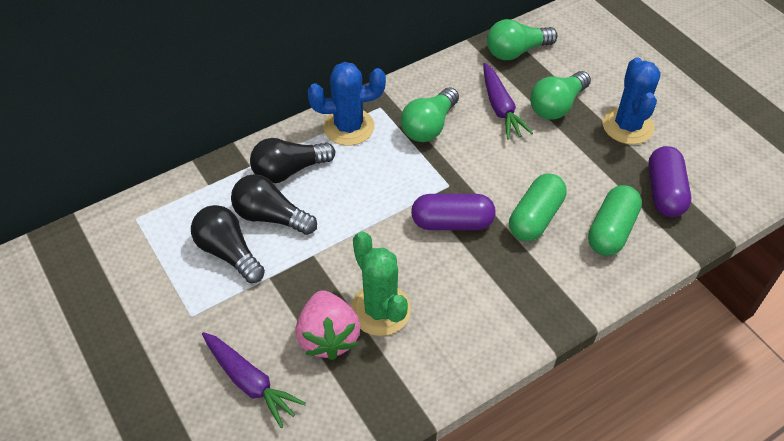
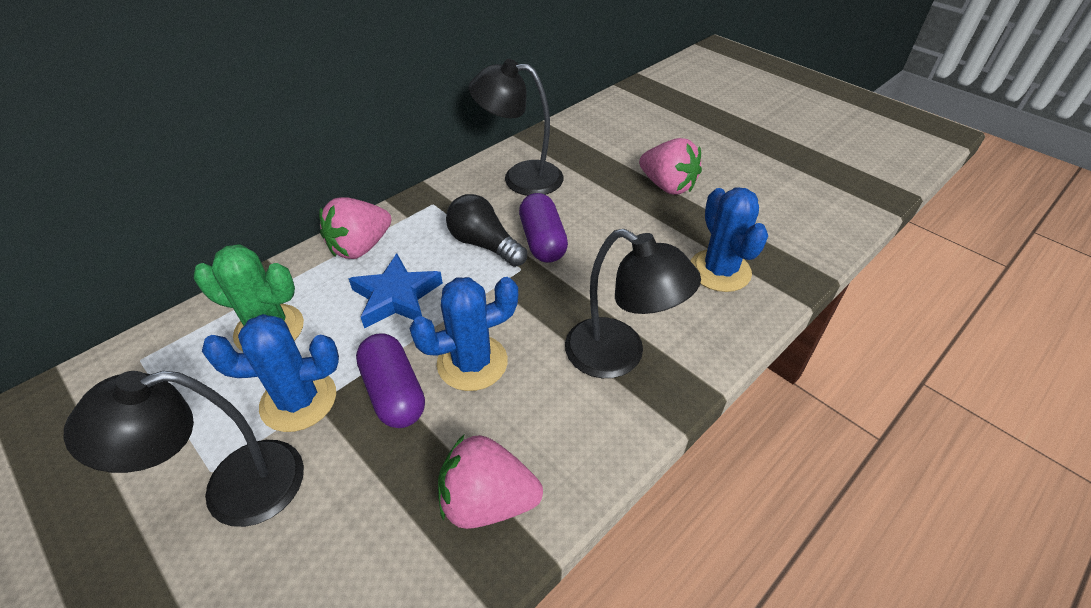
black lamp: 0 -> 3
black light bulb: 3 -> 1
blue cactus: 2 -> 3
blue star: 0 -> 1
green capsule: 2 -> 0
green light bulb: 3 -> 0
pink strawberry: 1 -> 3
purple carrot: 2 -> 0

